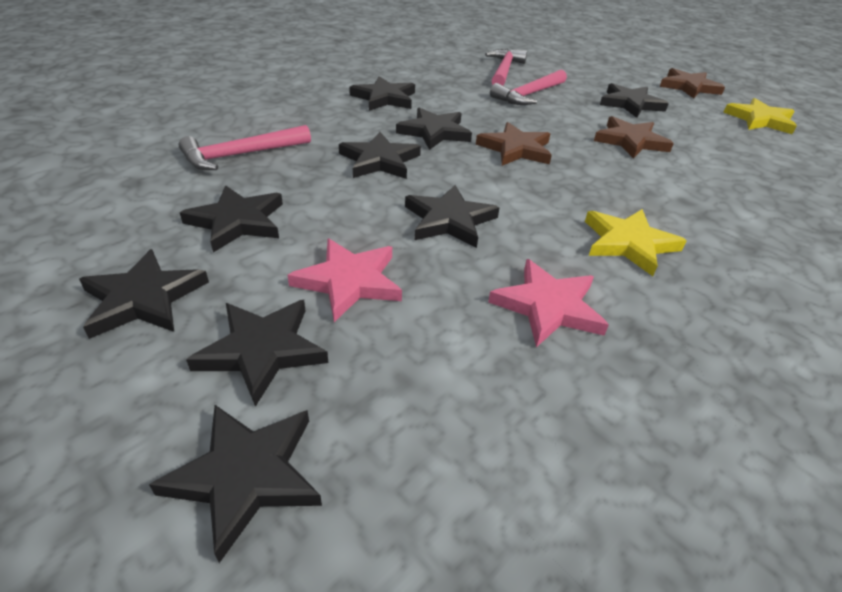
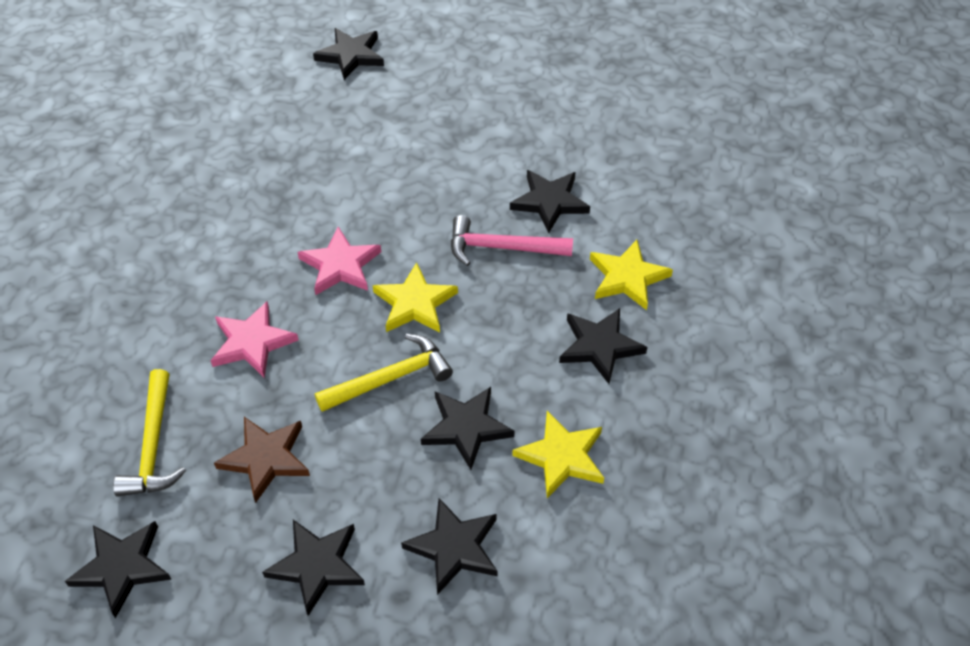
black star: 9 -> 7
brown star: 3 -> 1
pink hammer: 3 -> 1
yellow hammer: 0 -> 2
yellow star: 2 -> 3

